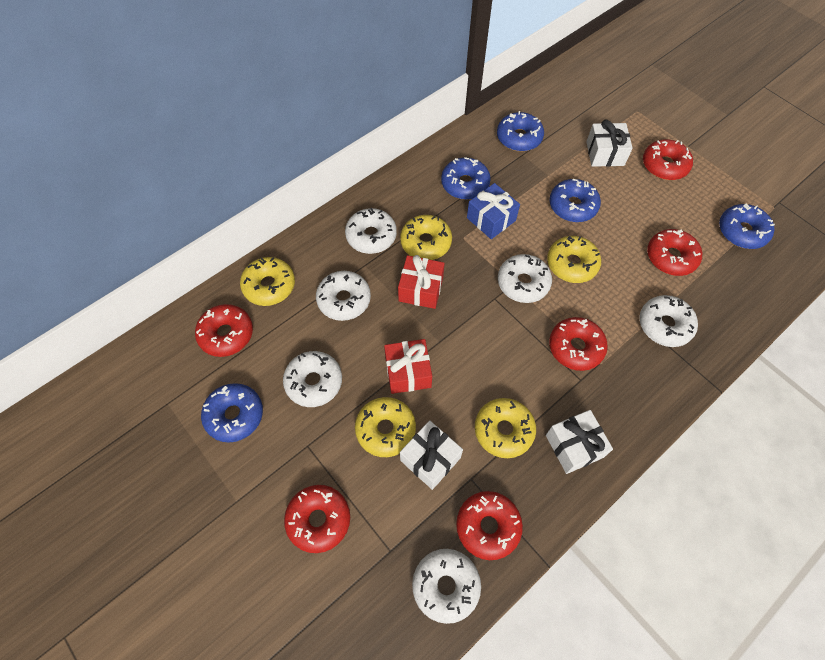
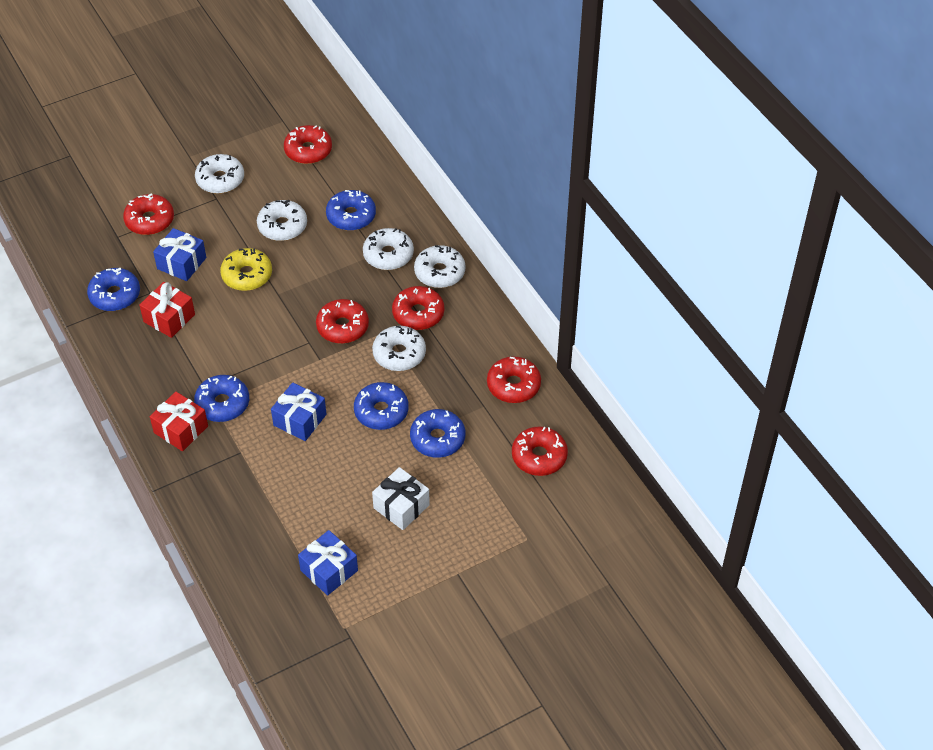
blue gift: 1 -> 3
white donut: 6 -> 5
white gift: 3 -> 1
yellow donut: 5 -> 1

